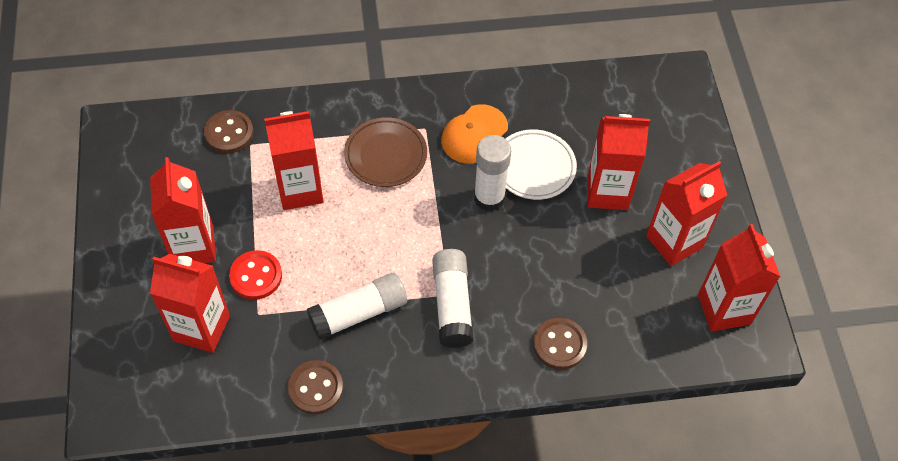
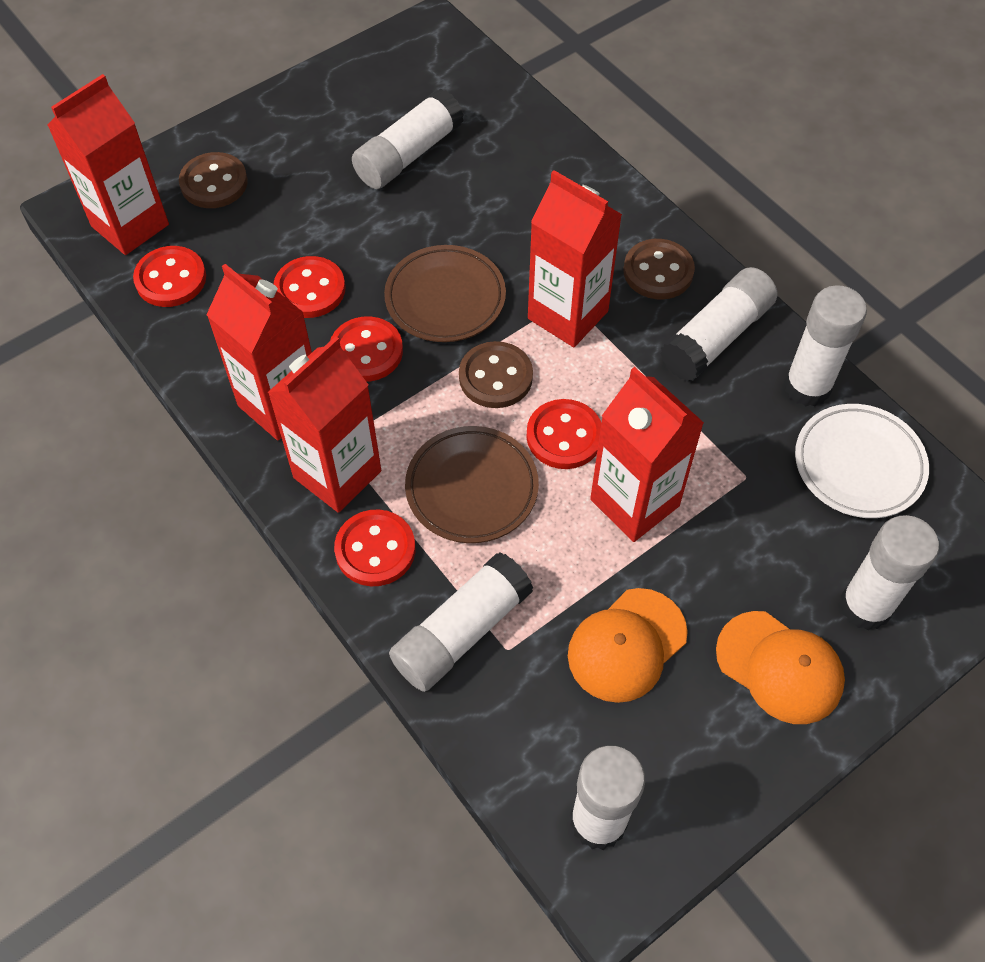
brown plate: 1 -> 2
orange cap: 1 -> 2
red button: 1 -> 5
red carton: 6 -> 5
white glue stick: 3 -> 6

